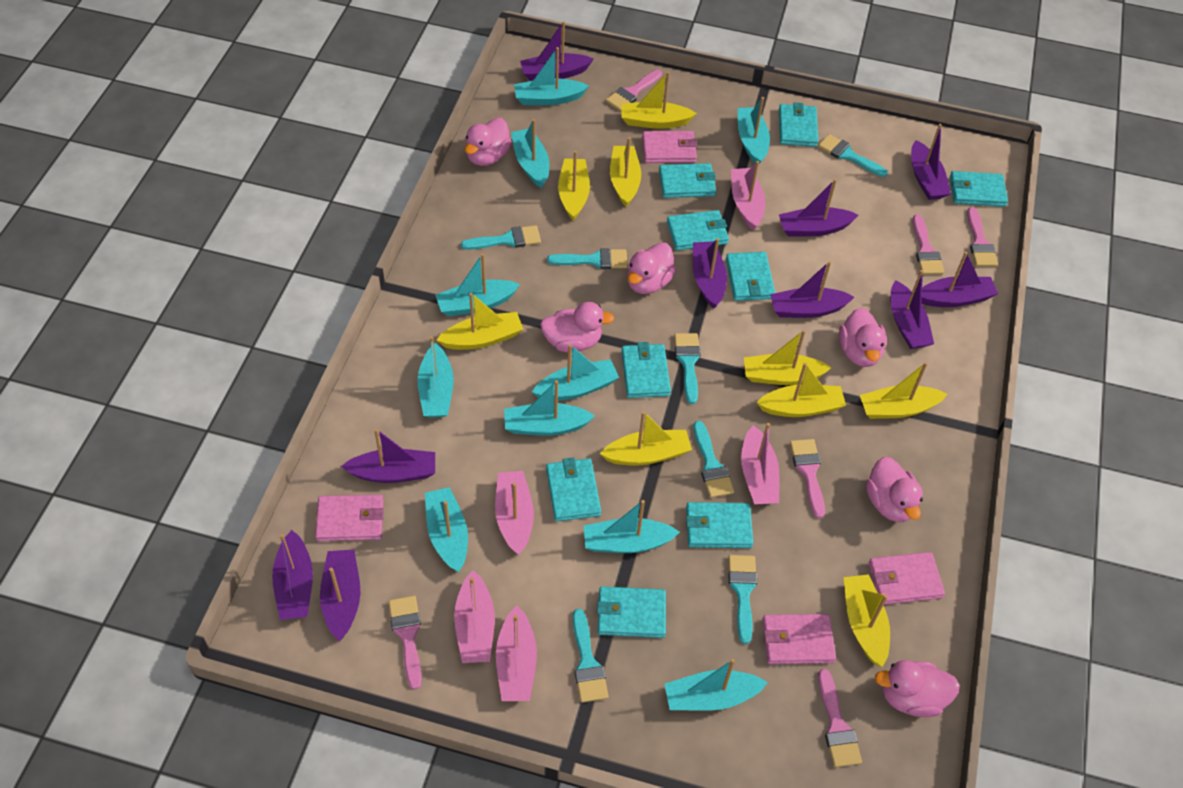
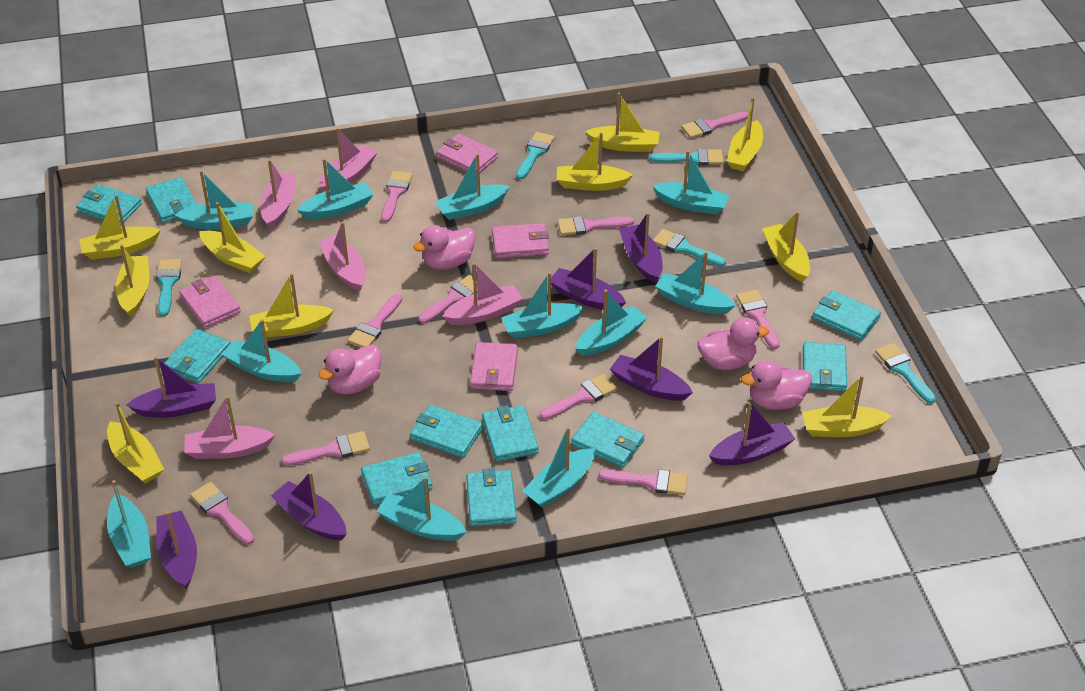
pink brush: 6 -> 10
pink duck: 6 -> 4
purple boat: 10 -> 7
turquoise boat: 10 -> 11
turquoise brush: 7 -> 5
turquoise wallet: 9 -> 10
yellow boat: 9 -> 10

